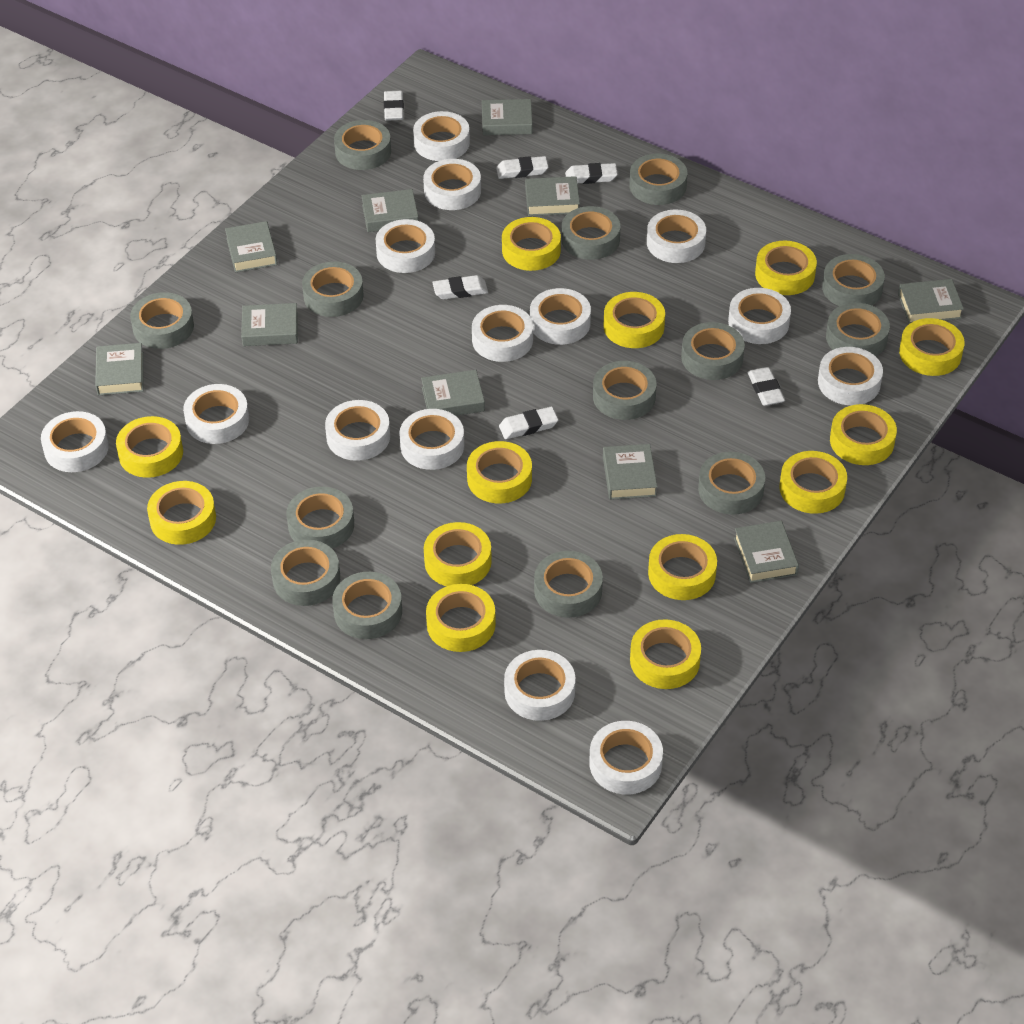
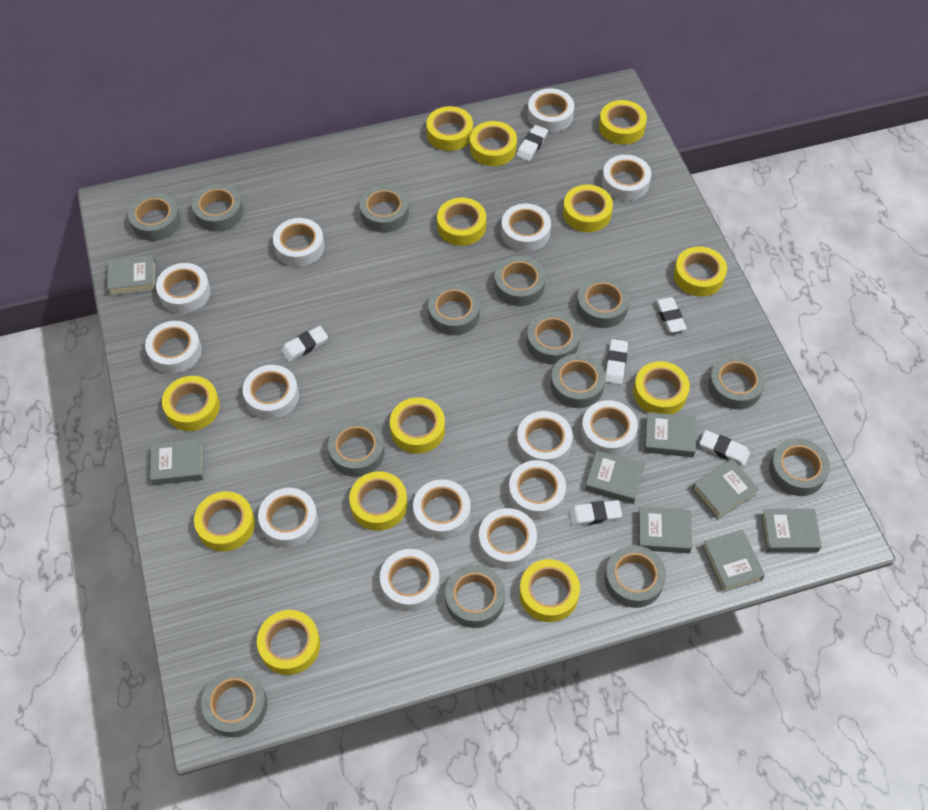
grey book: 10 -> 8

